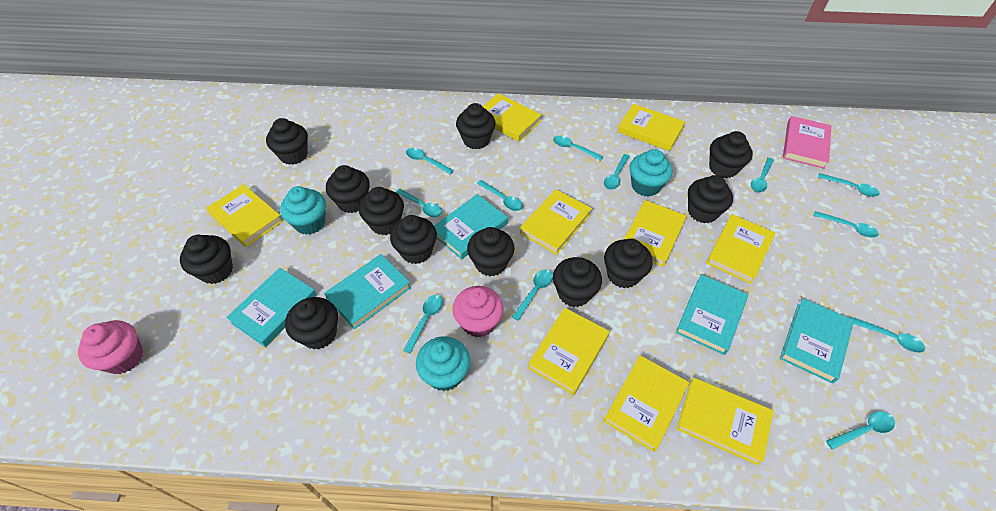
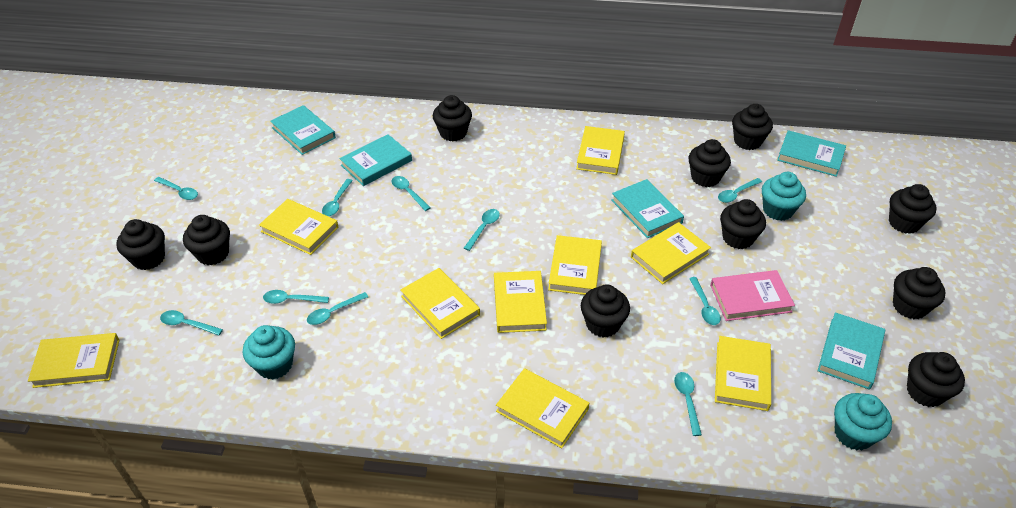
black cupcake: 12 -> 10
pink cupcake: 2 -> 0
turquoise spoon: 12 -> 10

